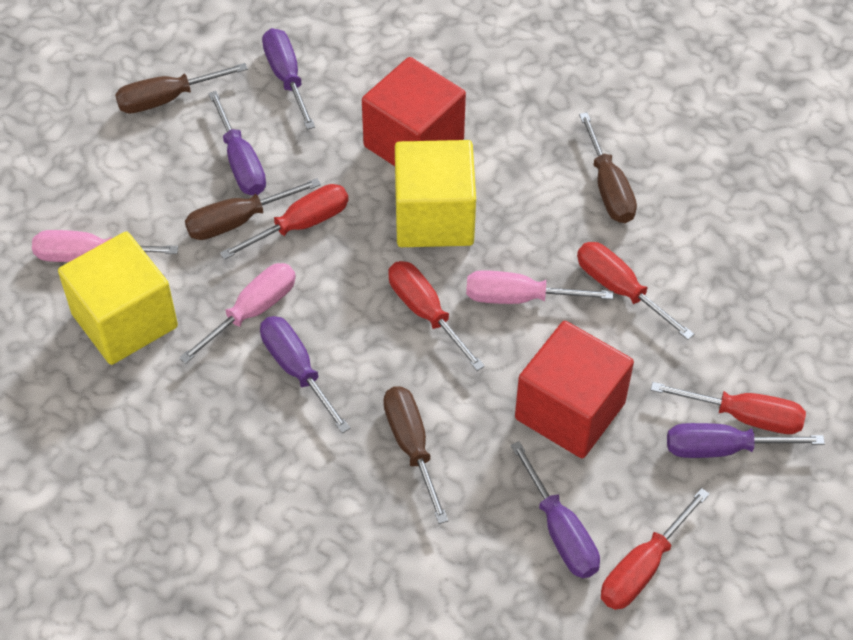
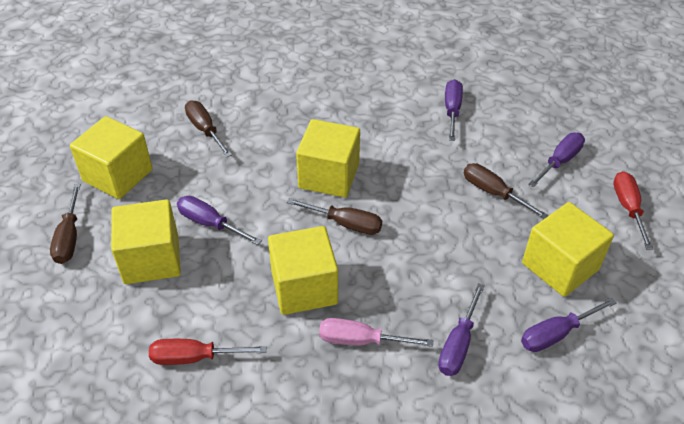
pink screwdriver: 3 -> 1
red cube: 2 -> 0
red screwdriver: 5 -> 2
yellow cube: 2 -> 5

